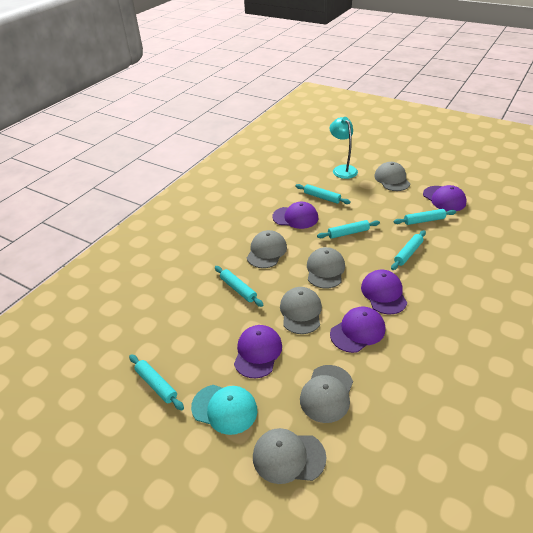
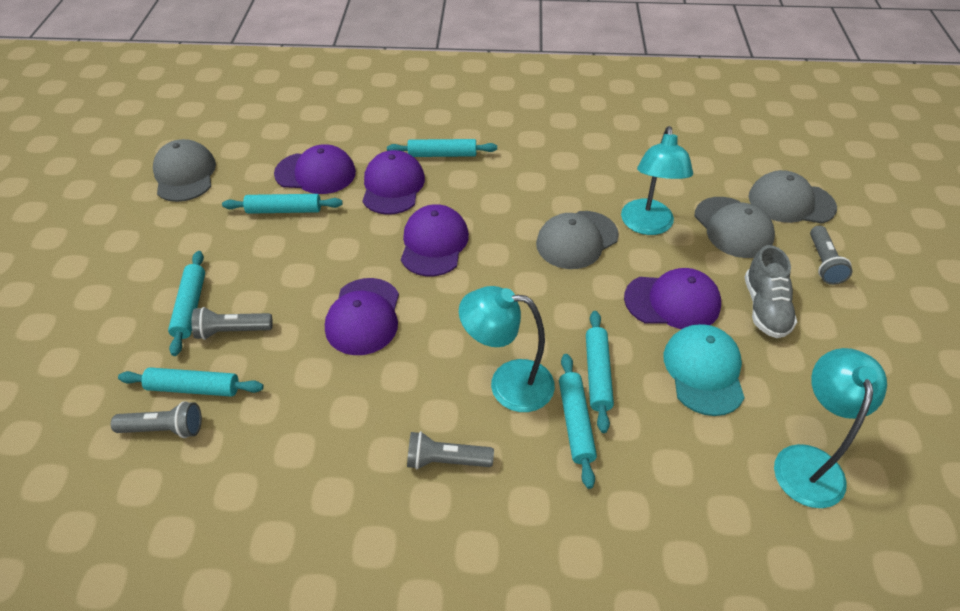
grey cap: 6 -> 4
grey flashlight: 0 -> 4
grey shoe: 0 -> 1
turquoise lamp: 1 -> 3

